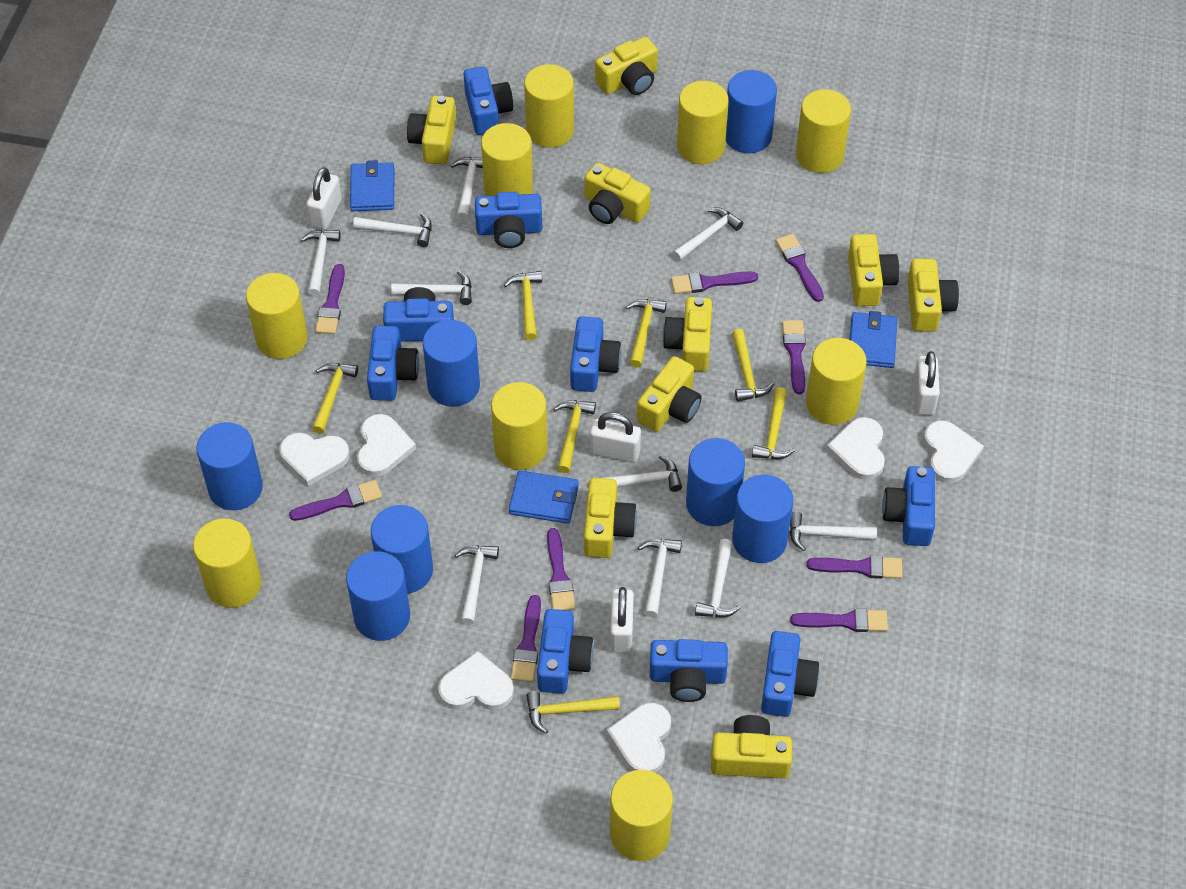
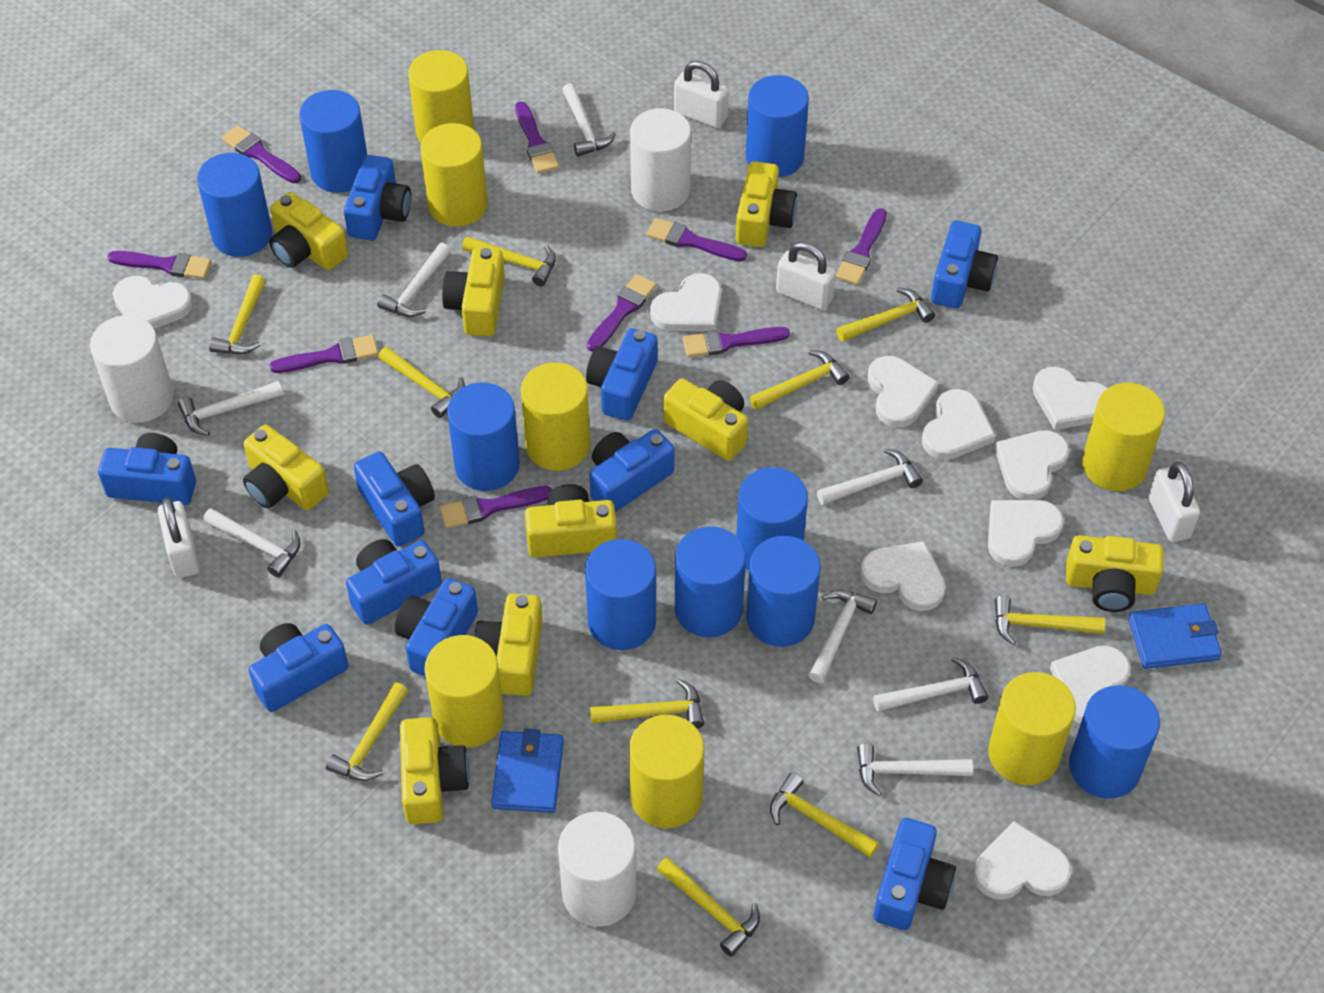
blue camera: 9 -> 10
blue cylinder: 7 -> 9
blue wallet: 3 -> 2
white cylinder: 0 -> 3
white hammer: 10 -> 8
white heart: 6 -> 10
yellow cylinder: 9 -> 7
yellow hammer: 7 -> 10

